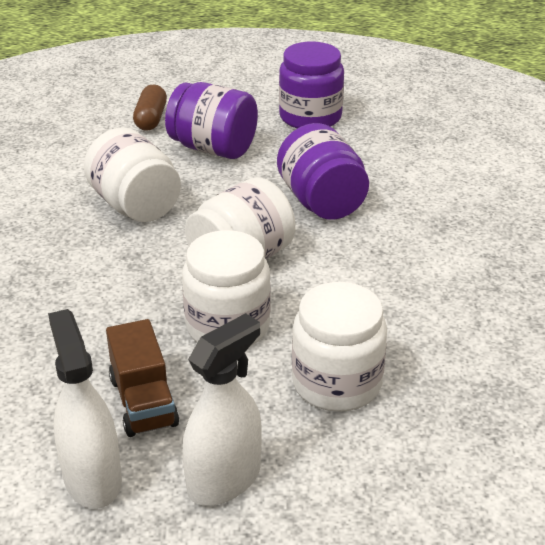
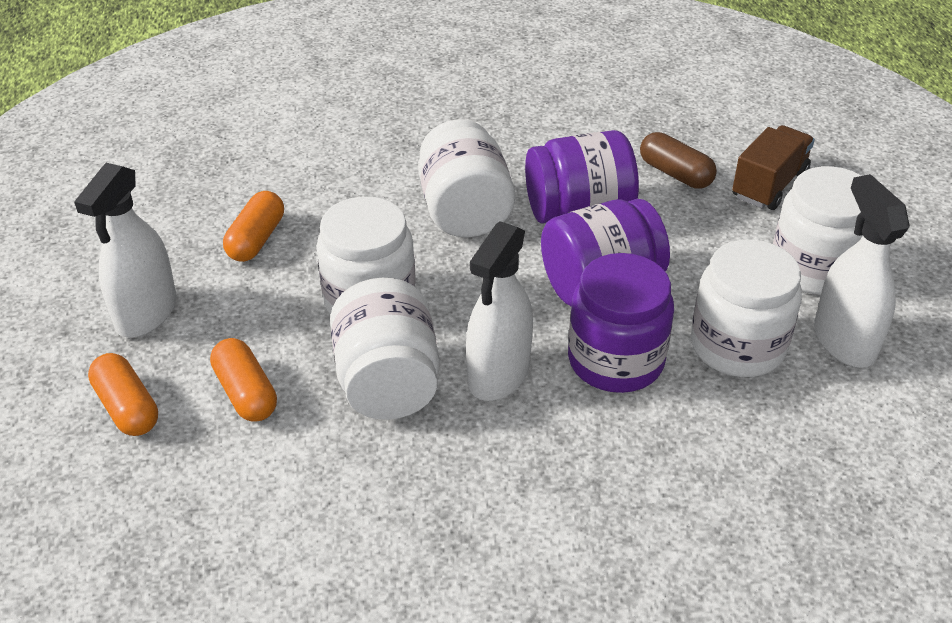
orange capsule: 0 -> 3
white jar: 4 -> 5
white spray bottle: 2 -> 3

